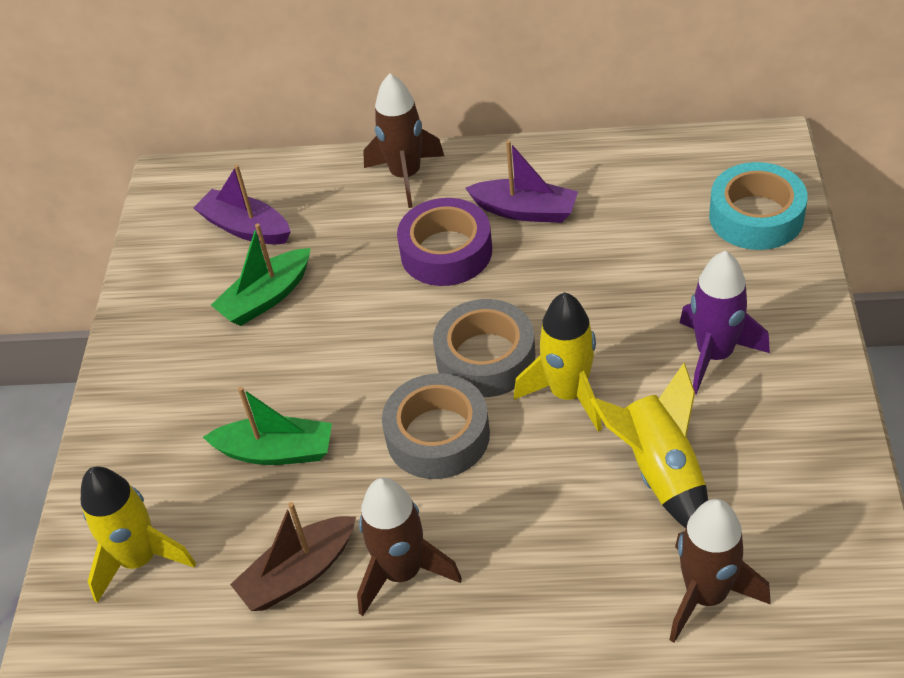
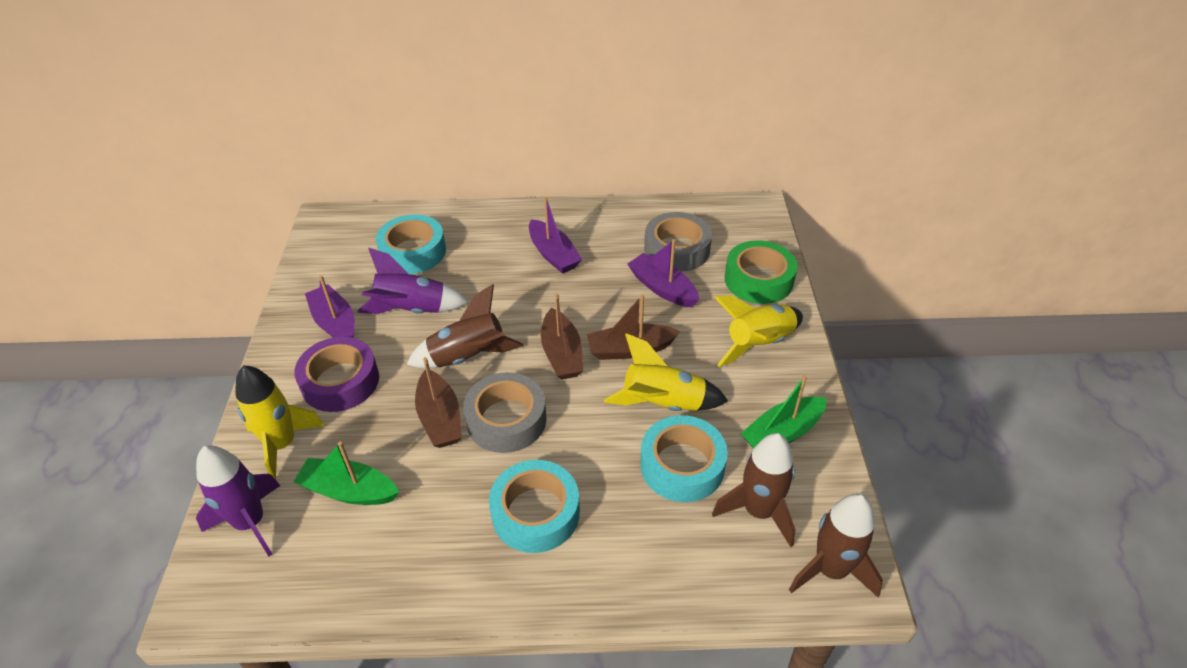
brown boat: 1 -> 3
green tape: 0 -> 1
purple boat: 2 -> 3
purple rocket: 1 -> 2
turquoise tape: 1 -> 3

